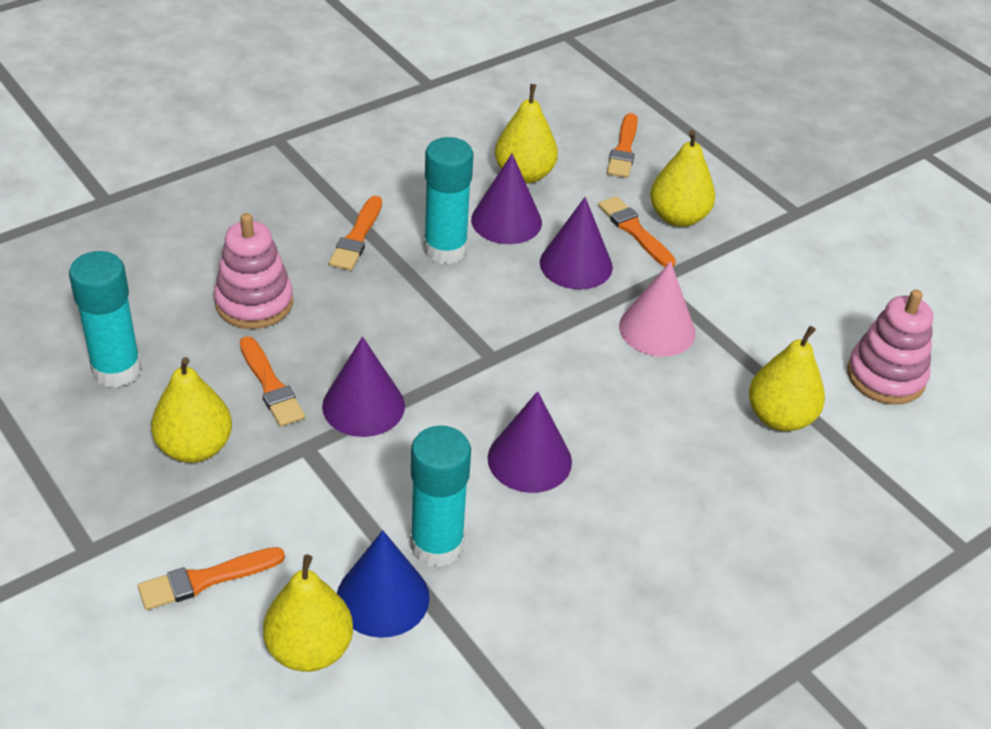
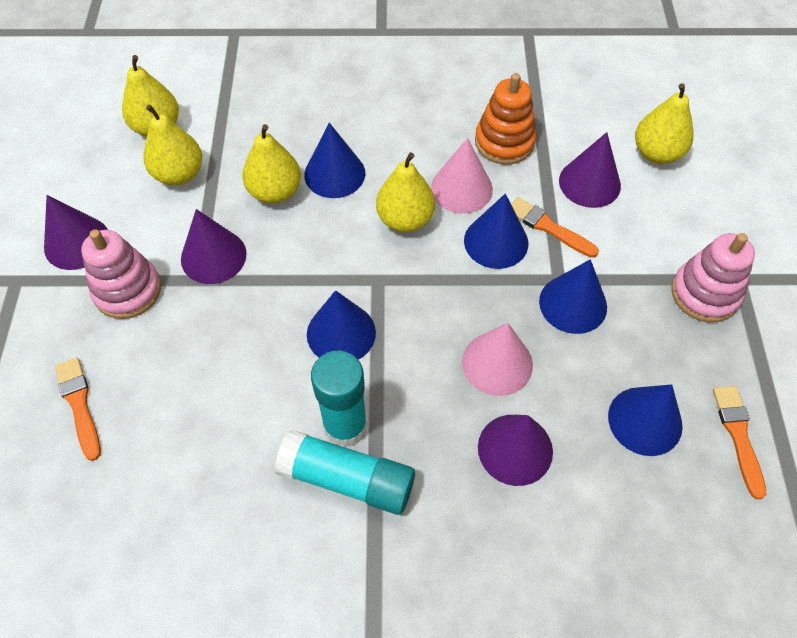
blue cone: 1 -> 5
orange brush: 5 -> 3
orange stacking toy: 0 -> 1
pink cone: 1 -> 2
turquoise glue stick: 3 -> 2

